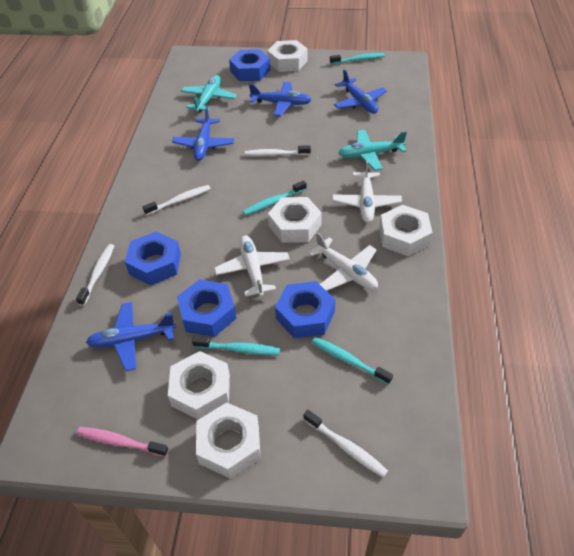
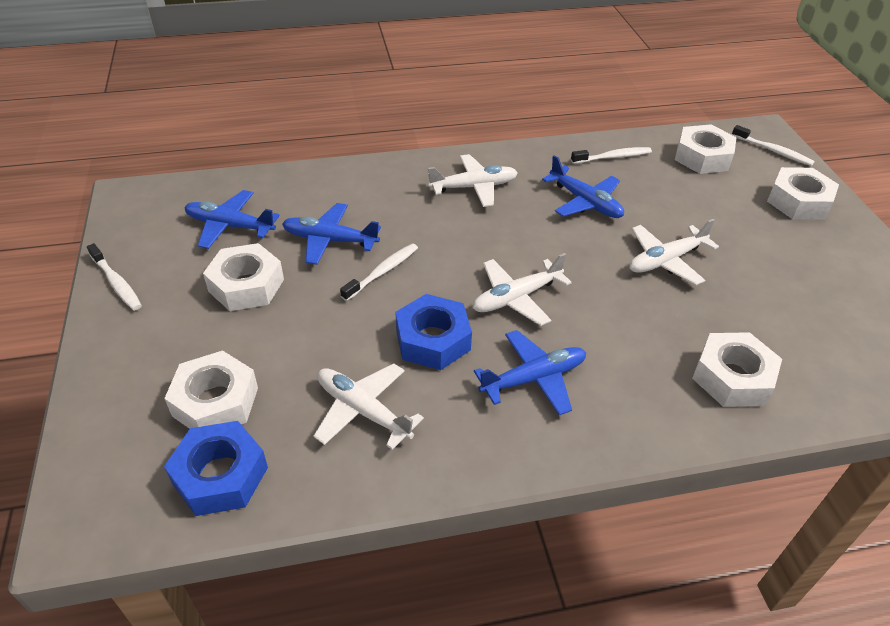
blue nut: 4 -> 2
pink toothbrush: 1 -> 0
turquoise plane: 2 -> 0
turquoise toothbrush: 4 -> 0
white plane: 3 -> 4

